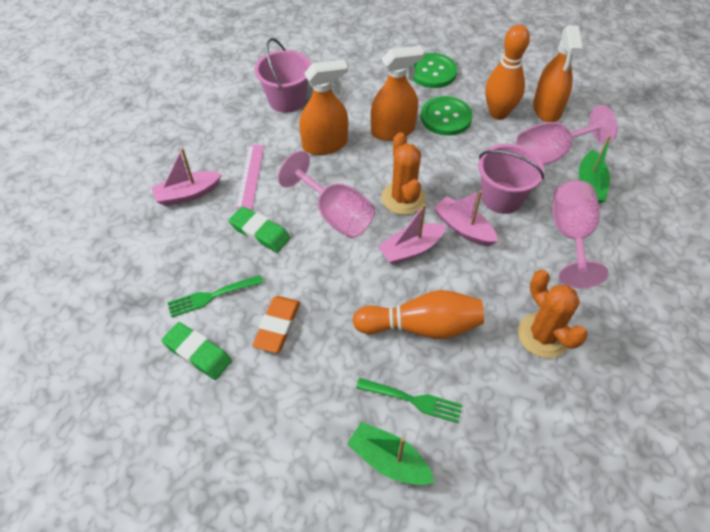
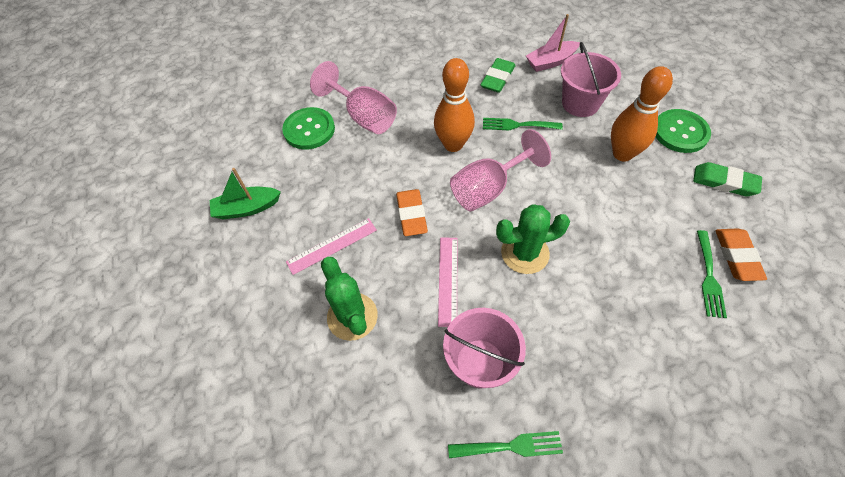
green boat: 2 -> 1
green cactus: 0 -> 2
green fork: 2 -> 3
orange cactus: 2 -> 0
orange eraser: 1 -> 2
orange spray bottle: 3 -> 0
pink boat: 3 -> 1
pink goblet: 3 -> 2
pink ruler: 1 -> 2

